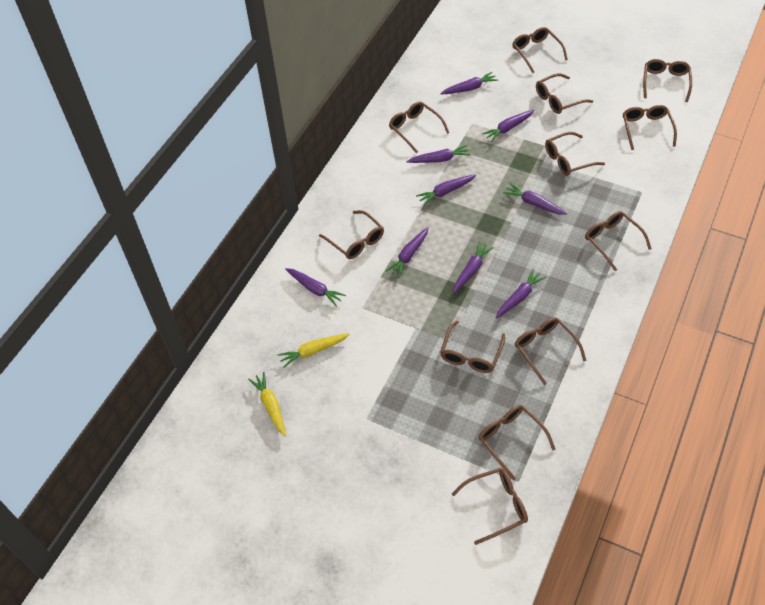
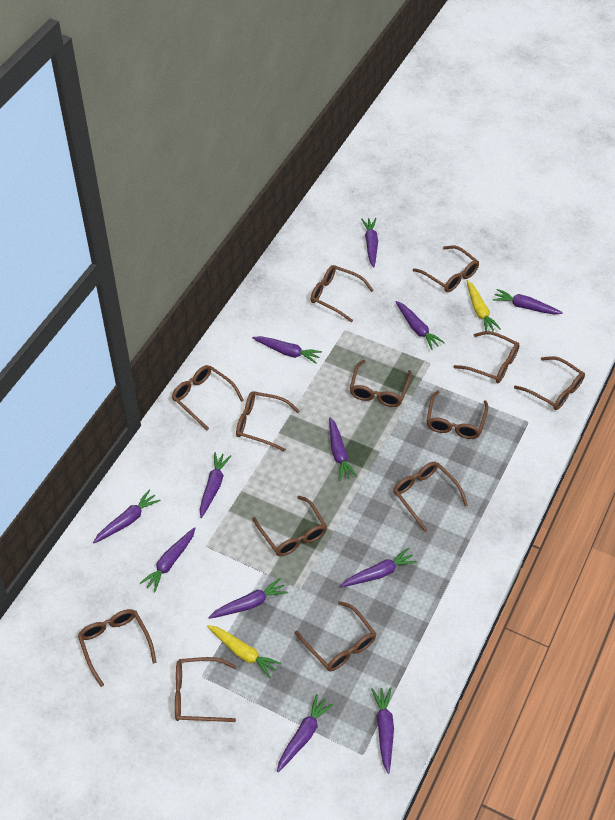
brown glasses: 12 -> 13
purple carrot: 9 -> 12

